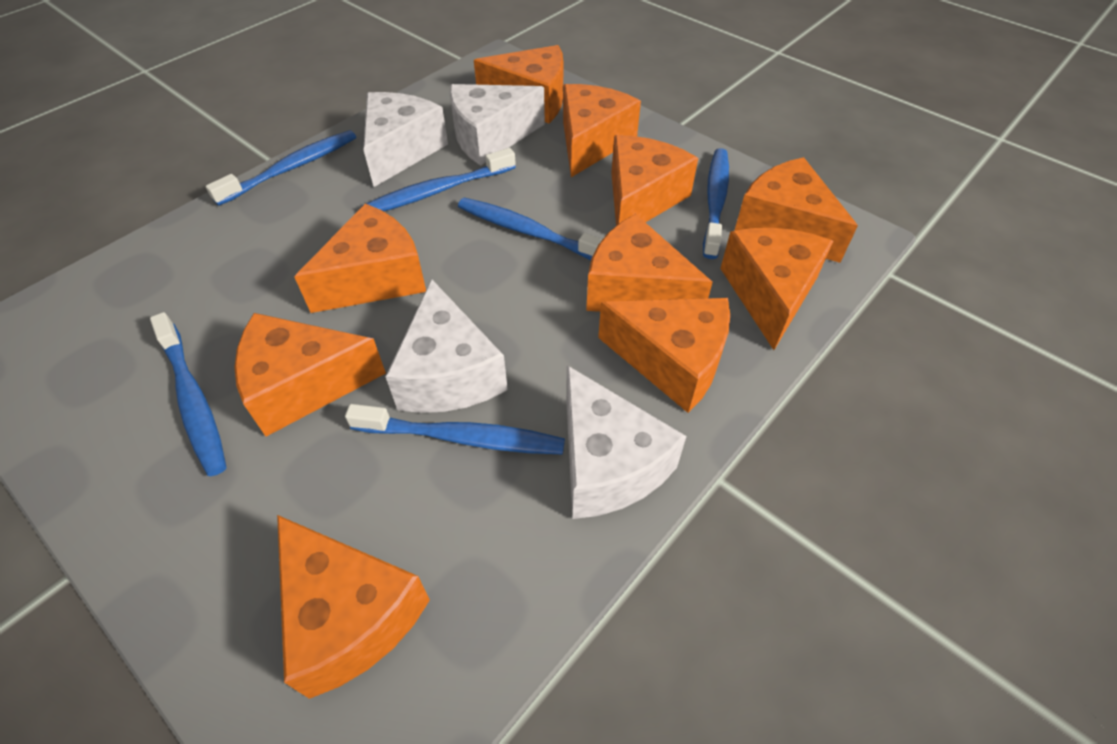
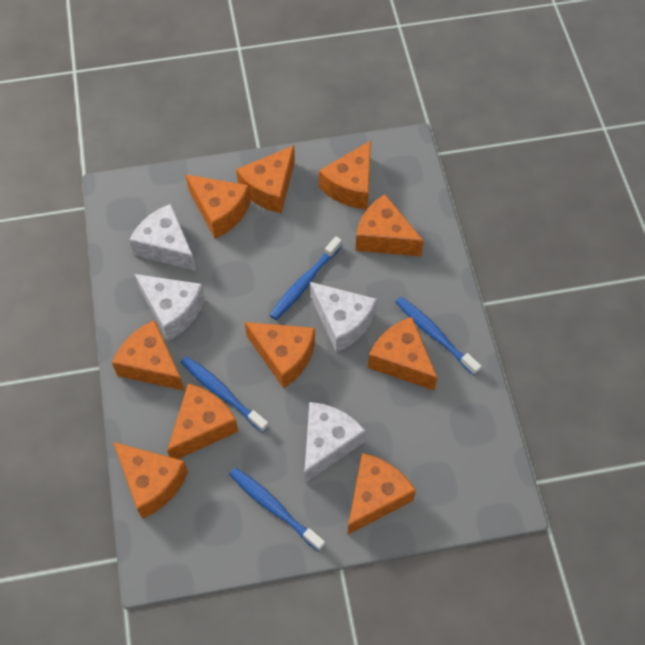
blue toothbrush: 6 -> 4

